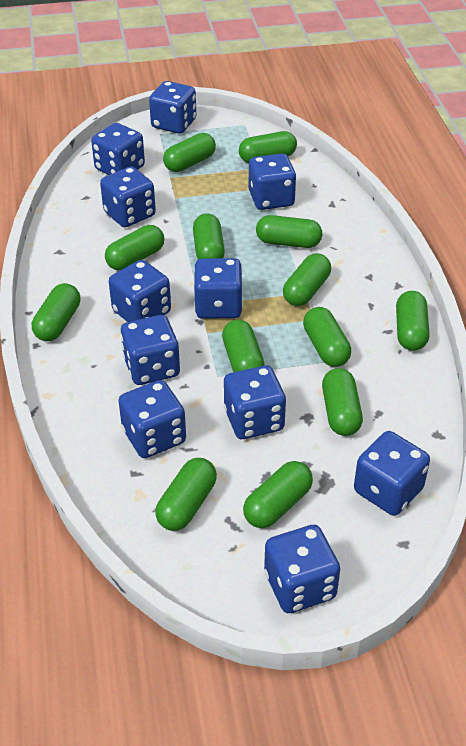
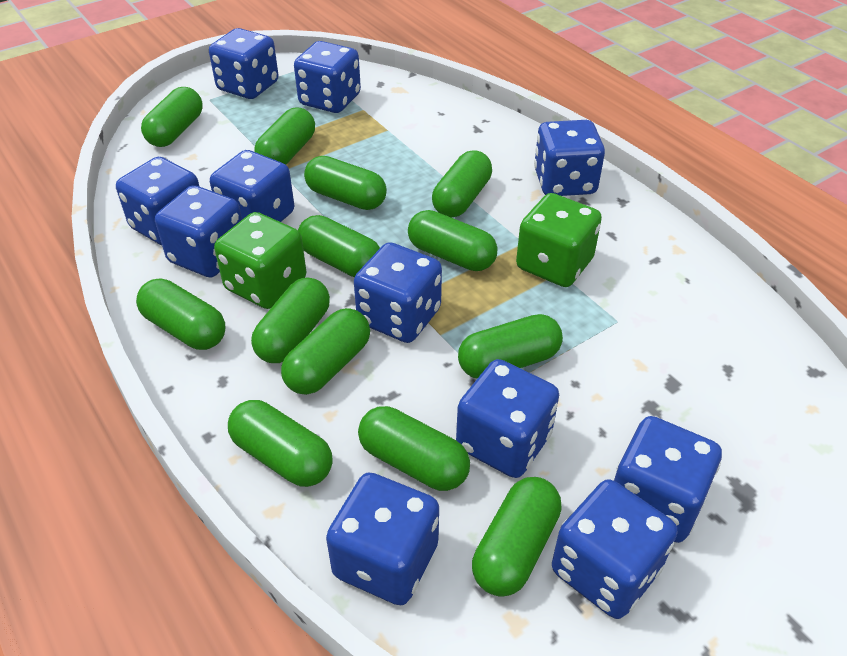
green dice: 0 -> 2

